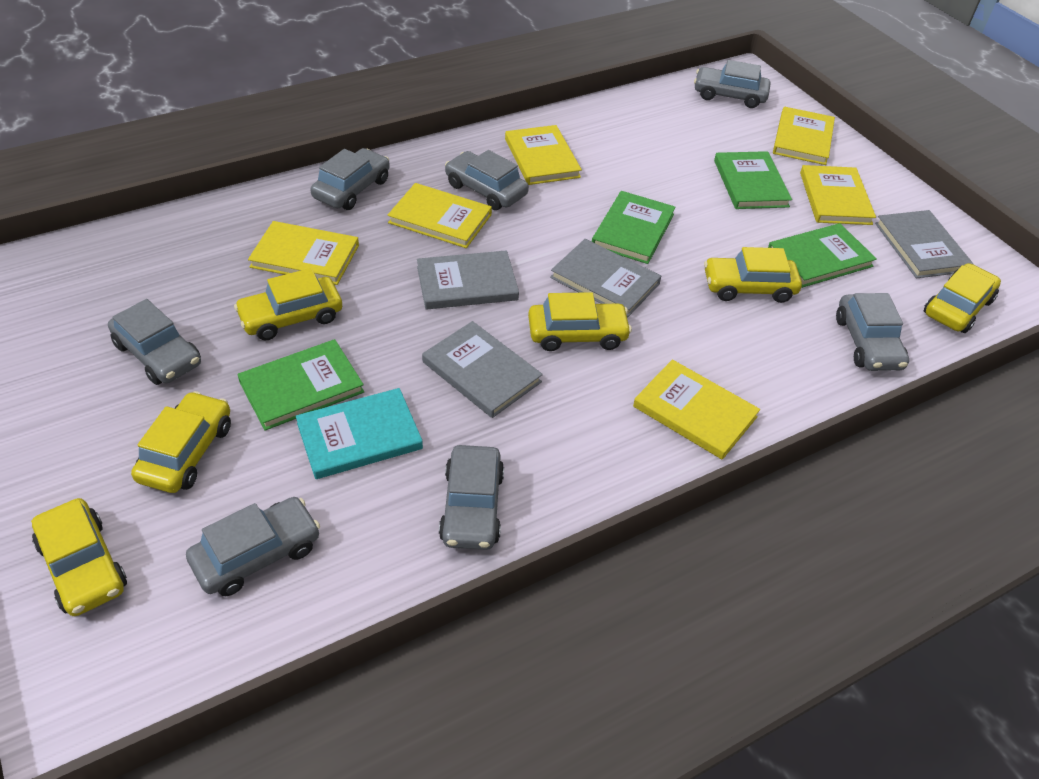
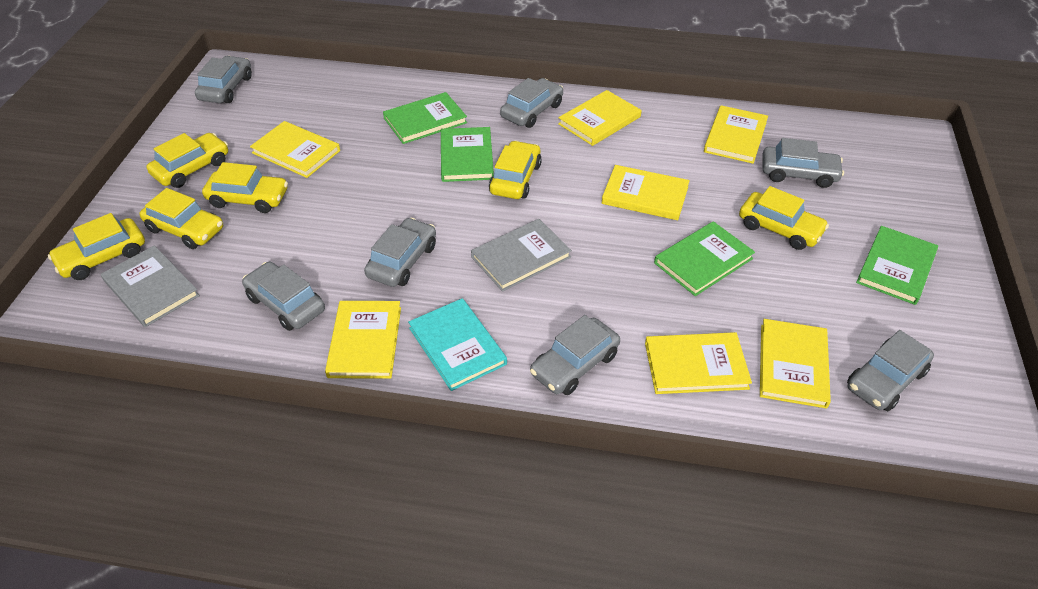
grey book: 4 -> 2
yellow book: 6 -> 7

